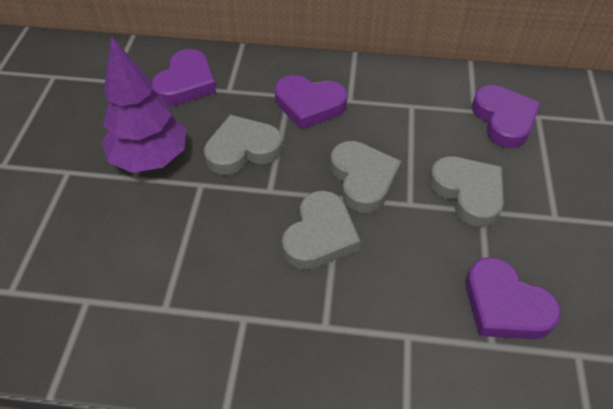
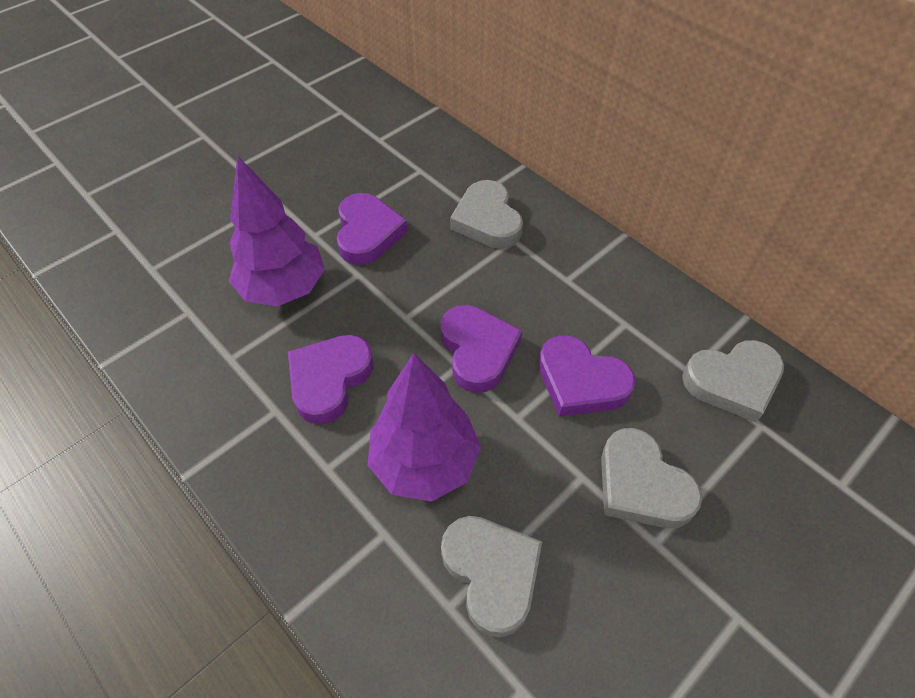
purple tree: 1 -> 2

